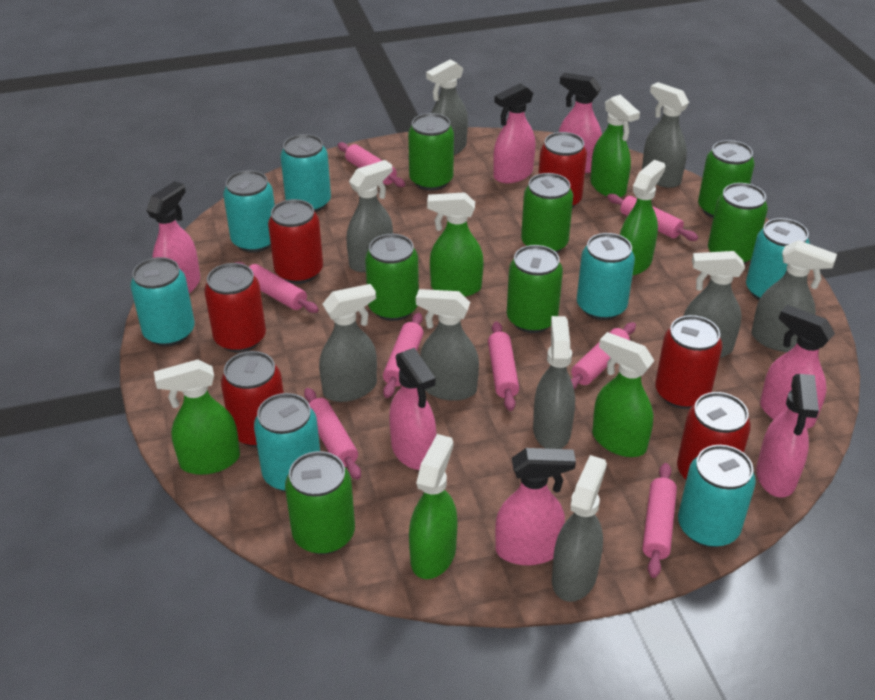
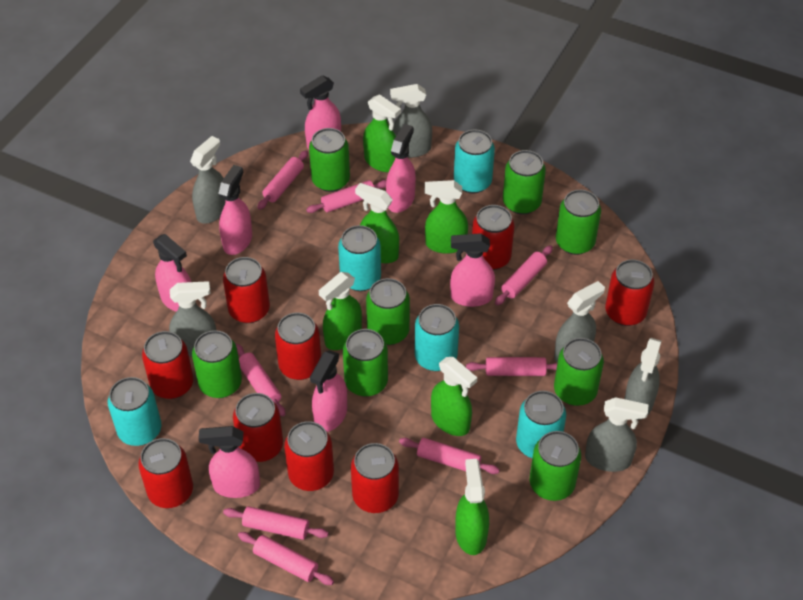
green can: 7 -> 8
grey spray bottle: 9 -> 6
red can: 6 -> 9
turquoise can: 7 -> 5

